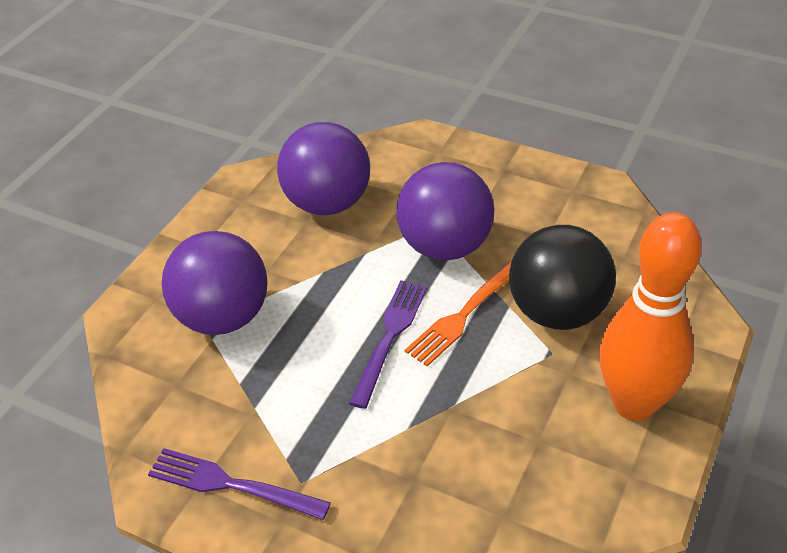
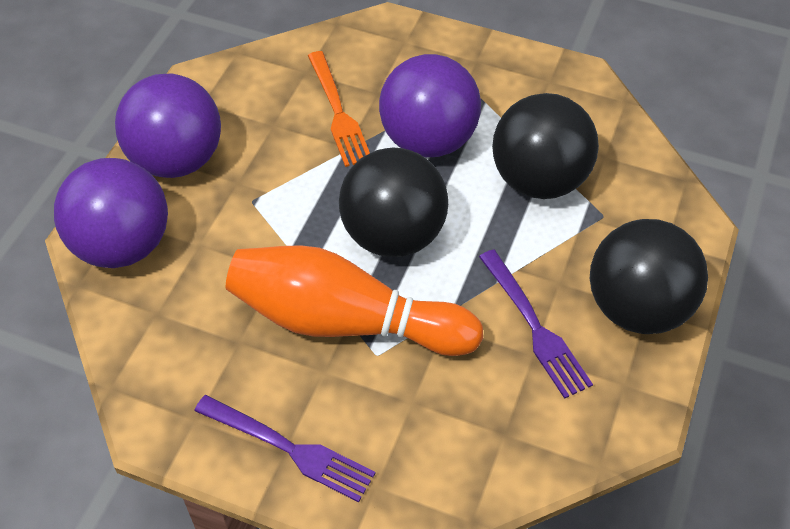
black ball: 1 -> 3

